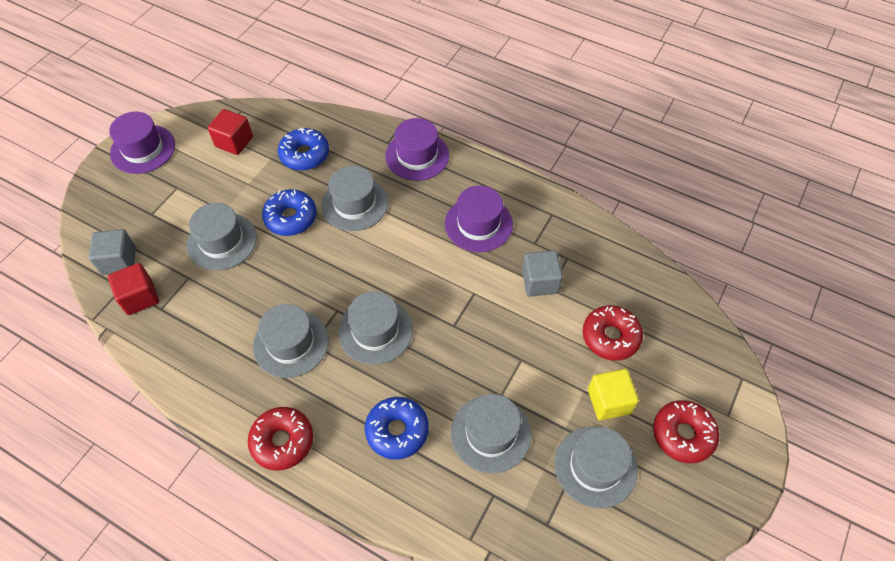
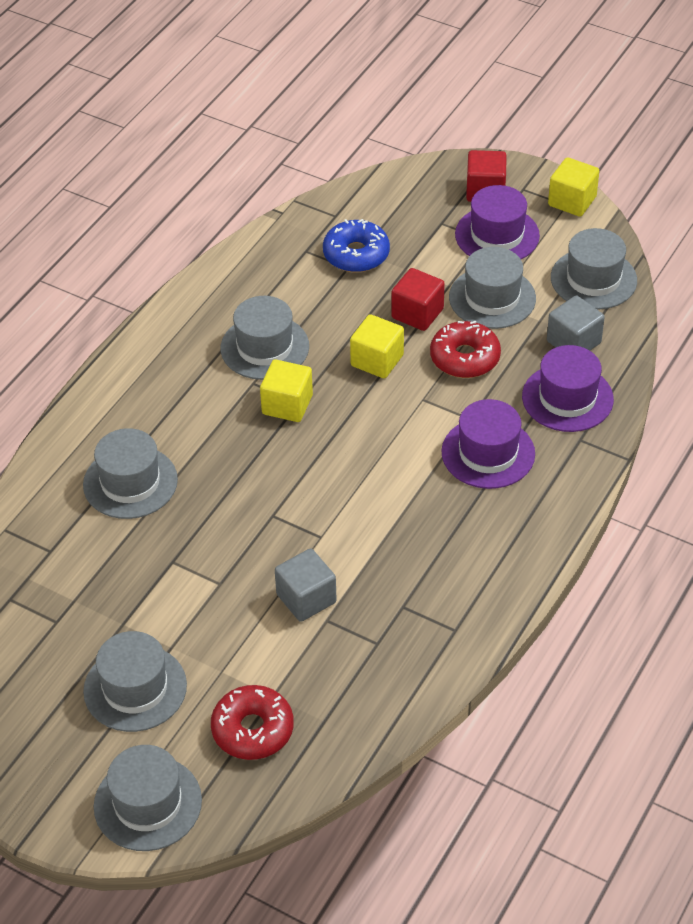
blue donut: 3 -> 1
red donut: 3 -> 2
yellow cube: 1 -> 3

